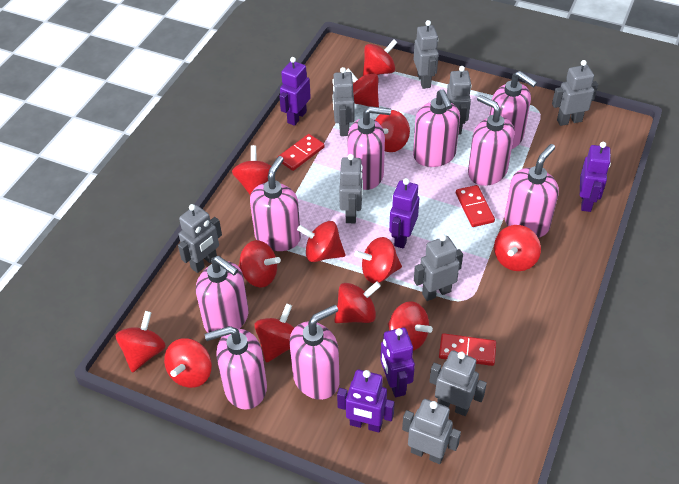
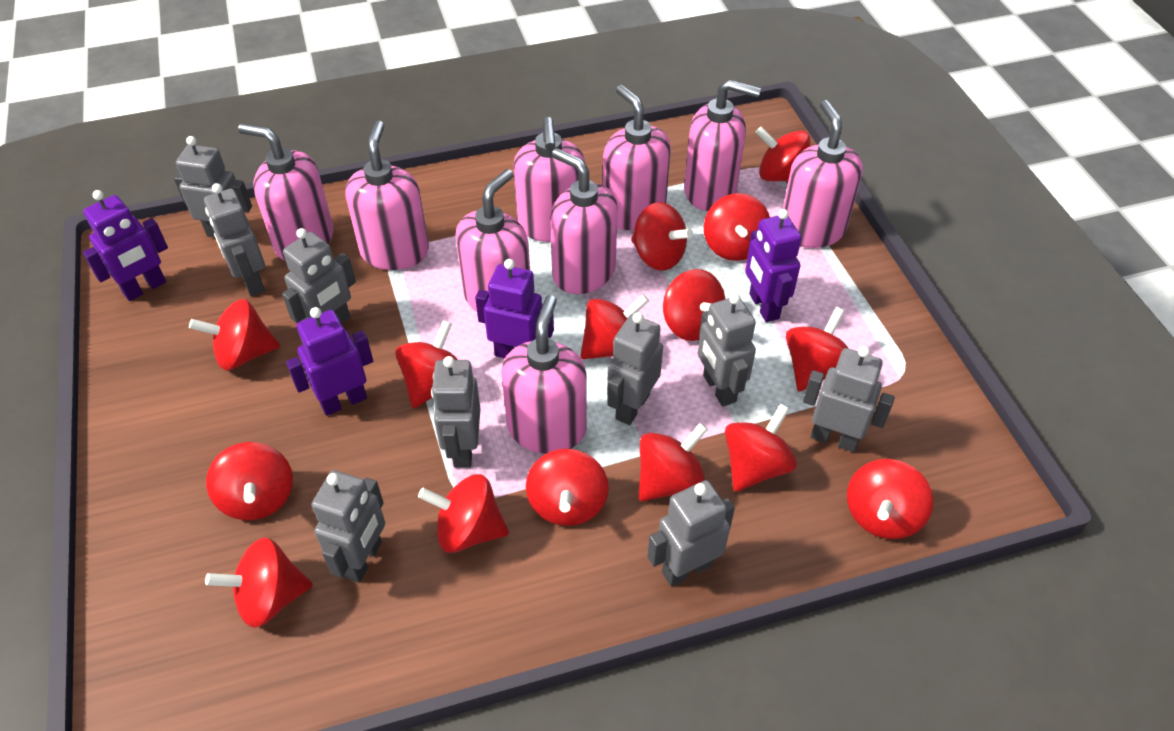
purple robot: 5 -> 4
red domino: 3 -> 0
red spinning top: 13 -> 15

